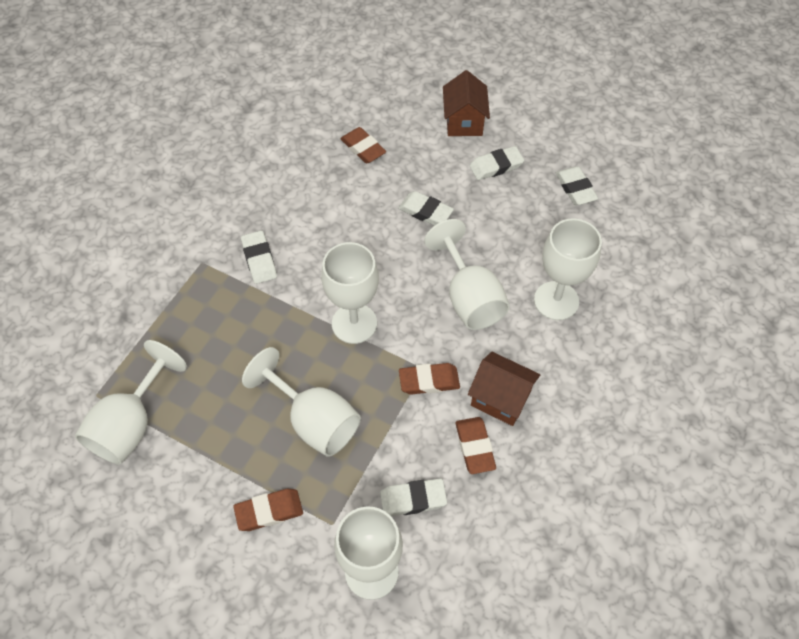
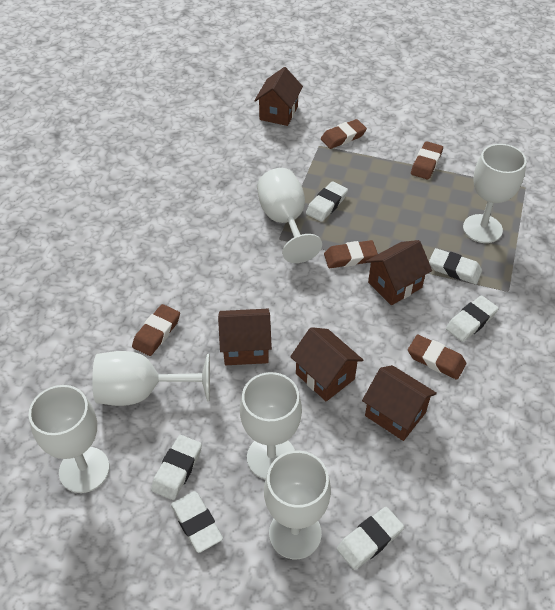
brown eraser: 4 -> 5
brown house: 2 -> 5
white eraser: 5 -> 6

